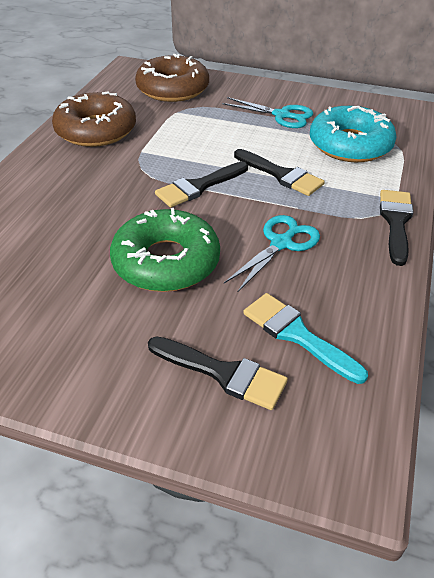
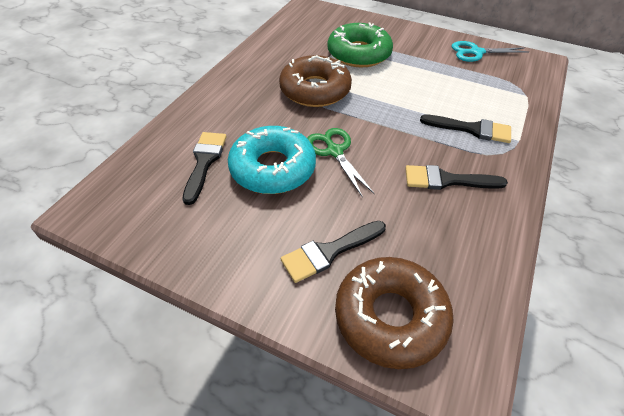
green scissors: 0 -> 1
turquoise brush: 1 -> 0
turquoise scissors: 2 -> 1

